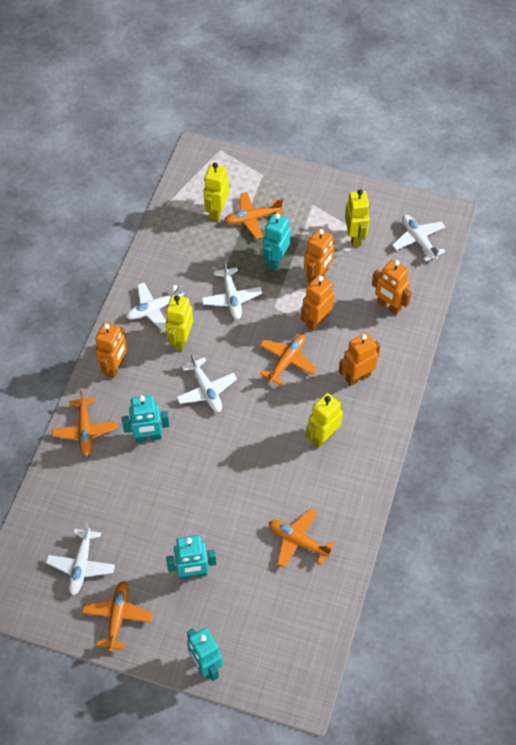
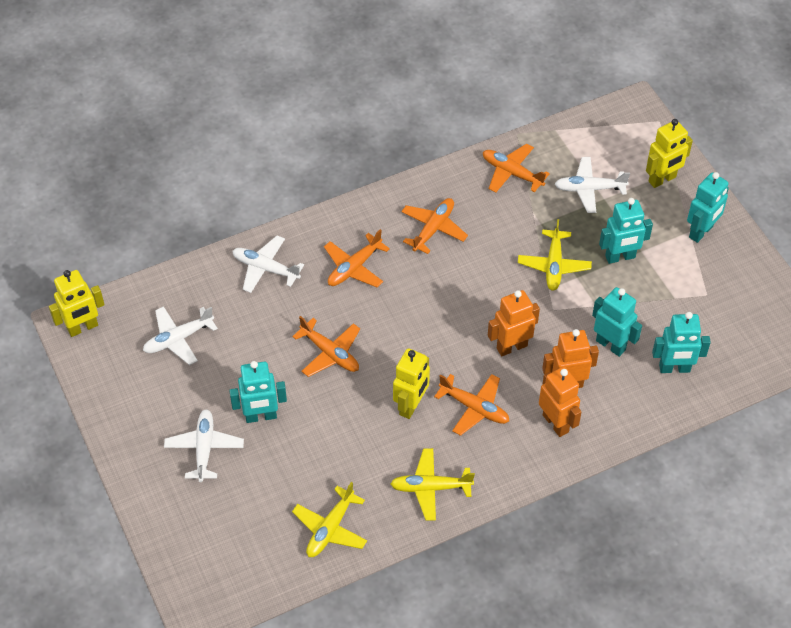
orange robot: 5 -> 3
turquoise robot: 4 -> 5
white plane: 5 -> 4
yellow plane: 0 -> 3
yellow robot: 4 -> 3

